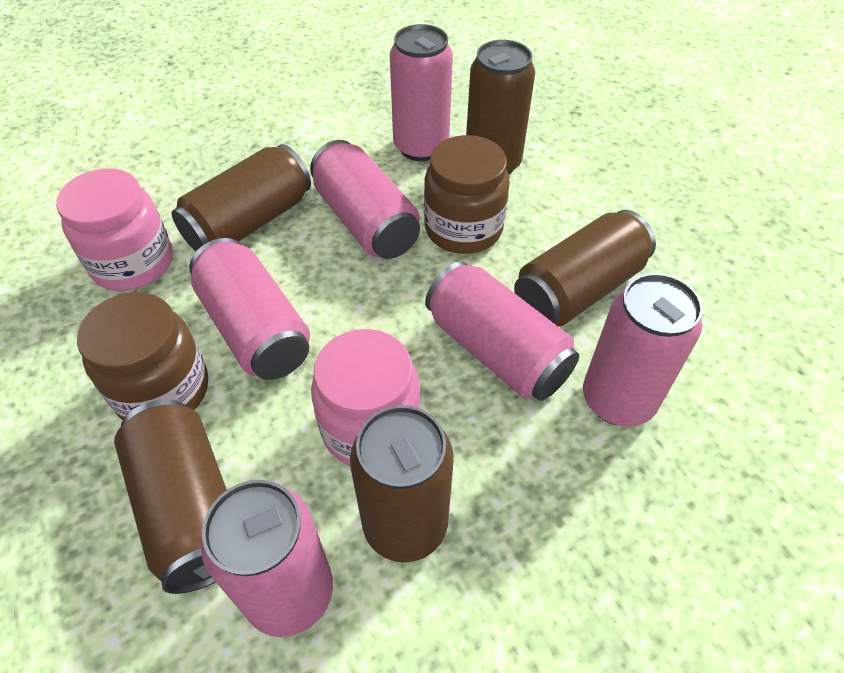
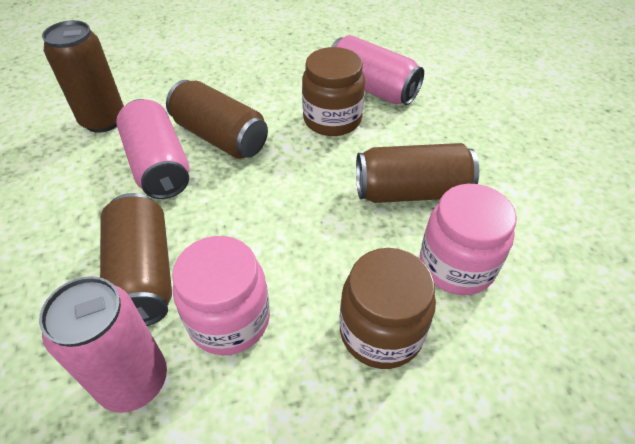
brown can: 5 -> 4
pink can: 6 -> 3

